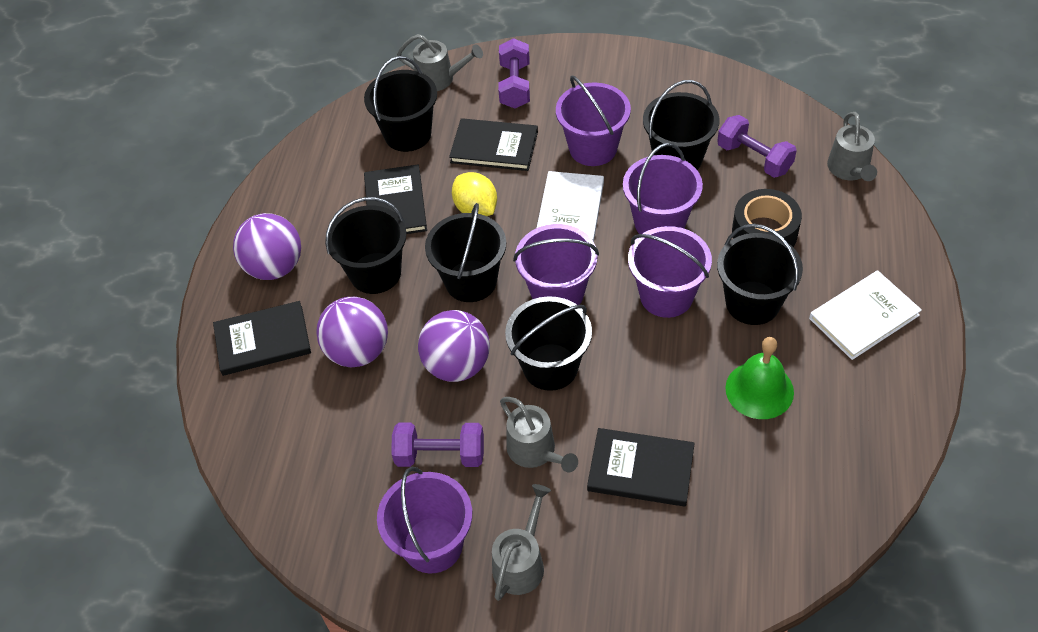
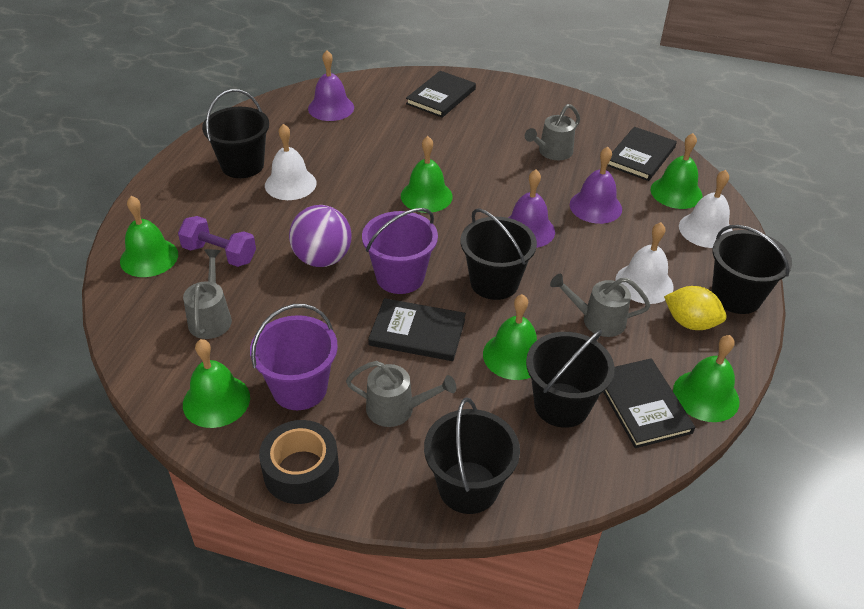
black bucket: 6 -> 5
green bell: 1 -> 6
purple ball: 3 -> 1
purple bell: 0 -> 3
purple bucket: 5 -> 2
purple dumbbell: 3 -> 1
white bell: 0 -> 3
white book: 2 -> 0

